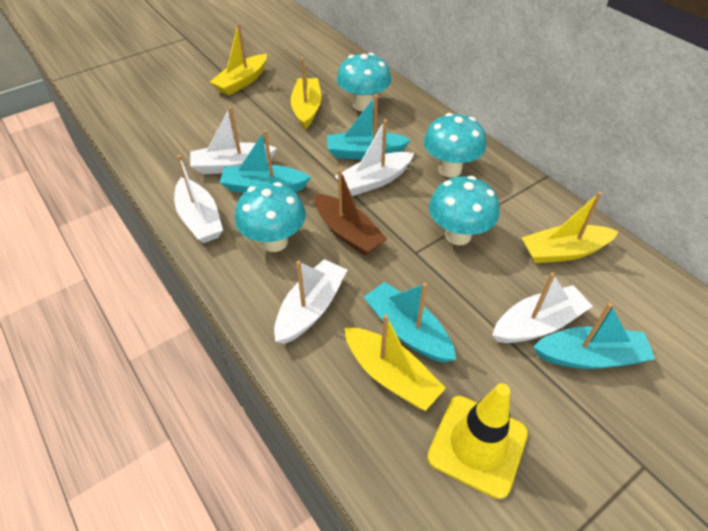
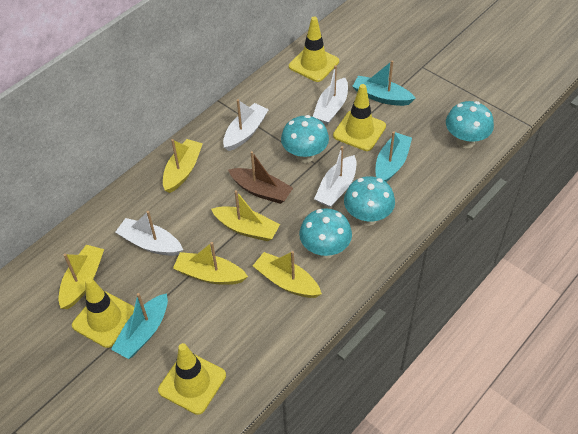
turquoise boat: 4 -> 3
white boat: 5 -> 4
yellow boat: 4 -> 5
yellow traffic cone: 1 -> 4

